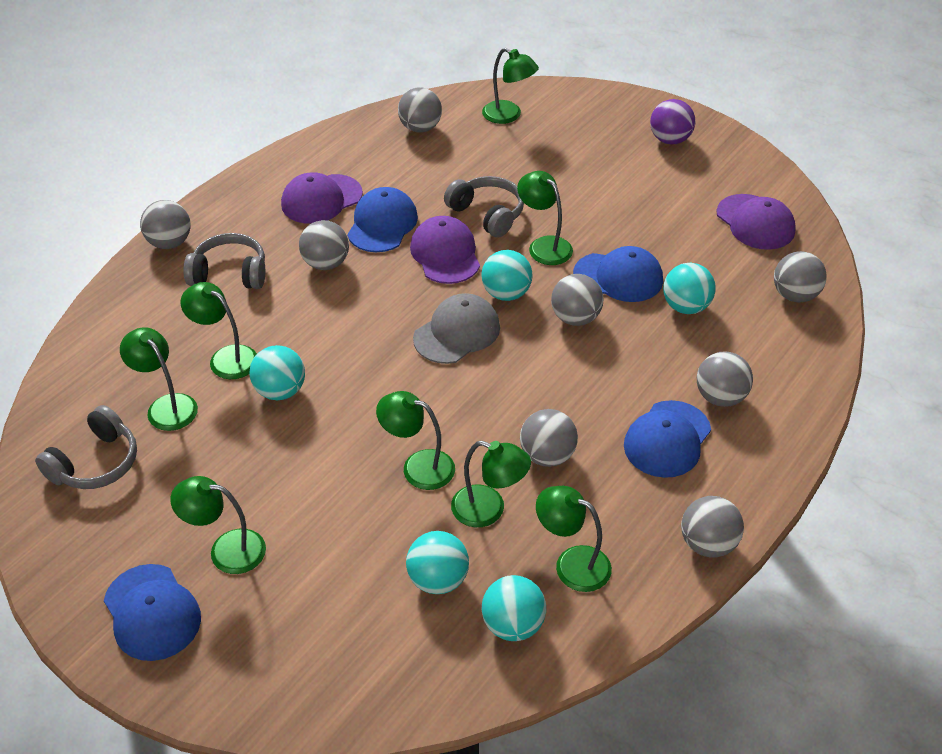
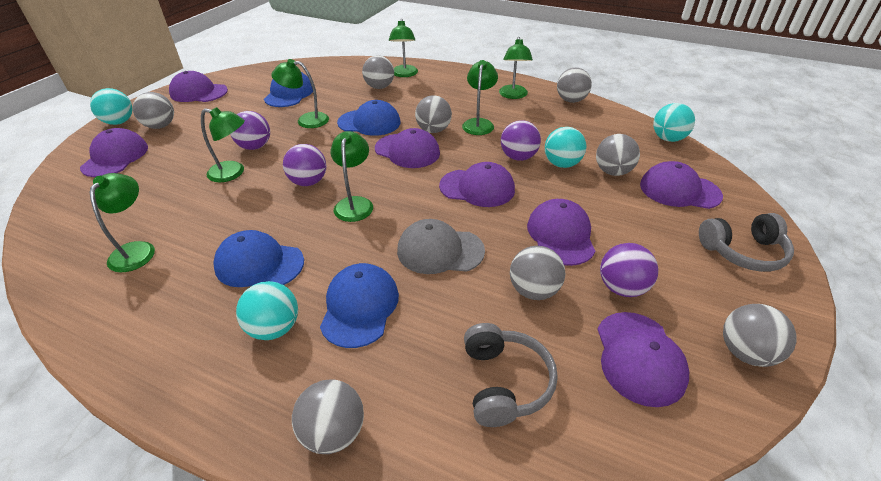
green lamp: 8 -> 7
grey headphones: 3 -> 2
purple ball: 1 -> 4
purple cap: 3 -> 7
turquoise ball: 5 -> 4

